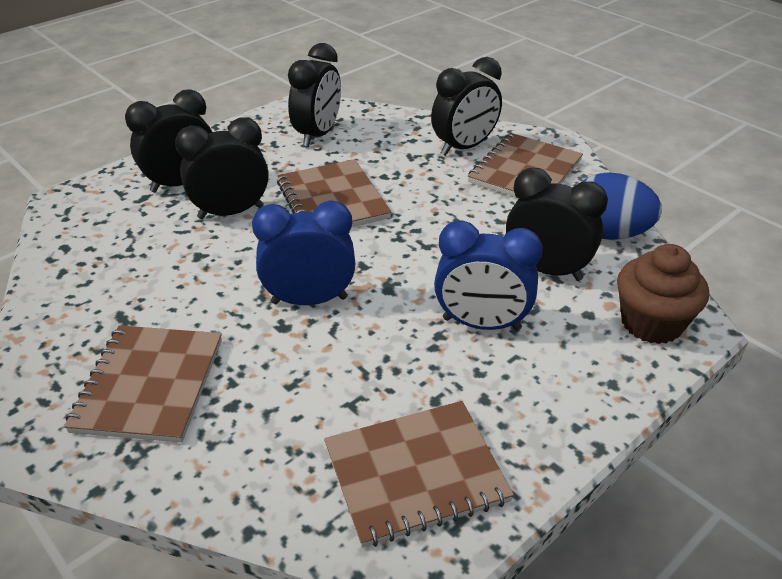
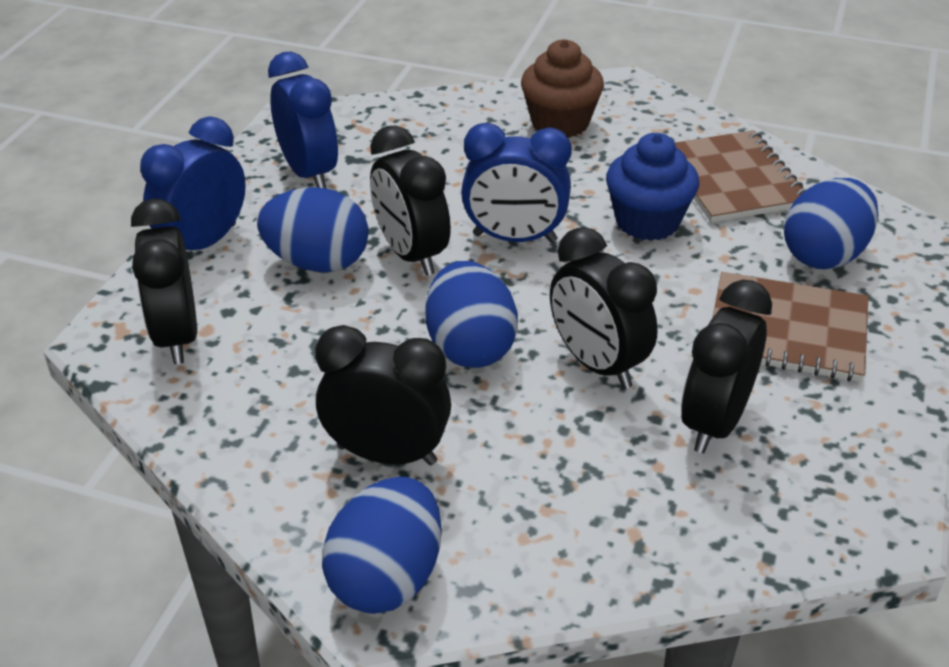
blue clock: 2 -> 3
blue cupcake: 0 -> 1
blue egg: 1 -> 4
brown notebook: 4 -> 2

